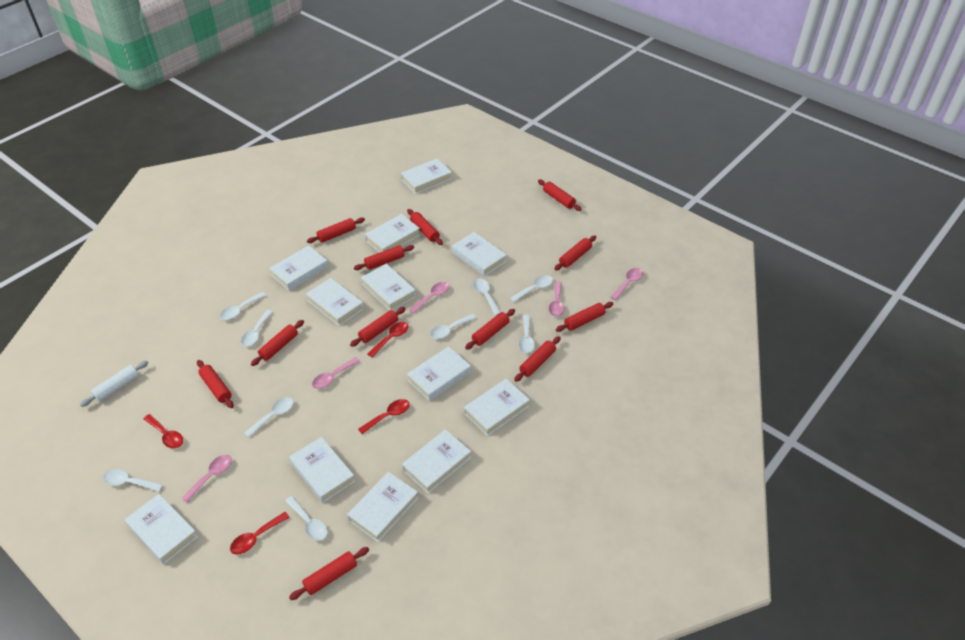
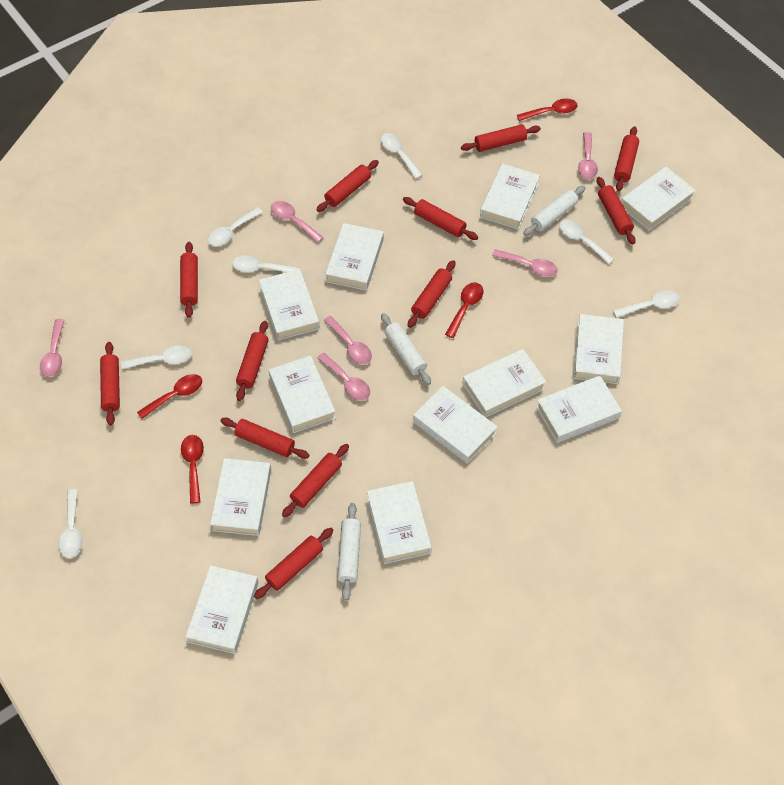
pink spoon: 5 -> 6
white rolling pin: 1 -> 3
white spoon: 9 -> 7

